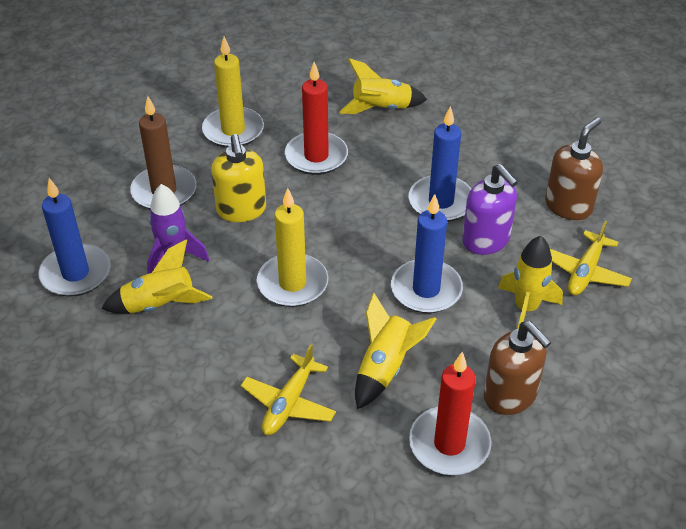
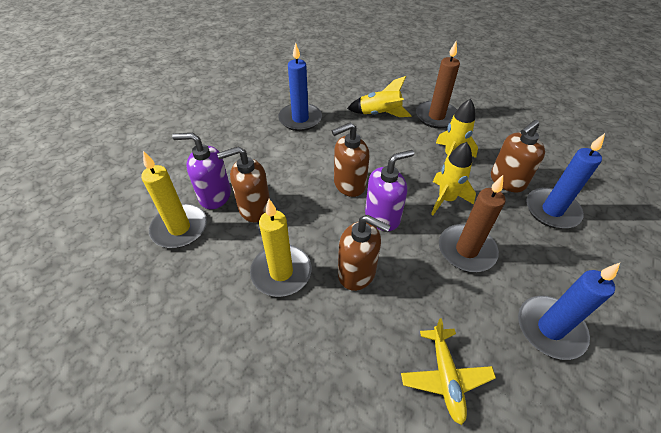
brown candle: 1 -> 2
brown soap dispenser: 2 -> 4
purple rocket: 1 -> 0
purple soap dispenser: 1 -> 2
red candle: 2 -> 0
yellow plane: 2 -> 1
yellow rocket: 4 -> 3
yellow soap dispenser: 1 -> 0

